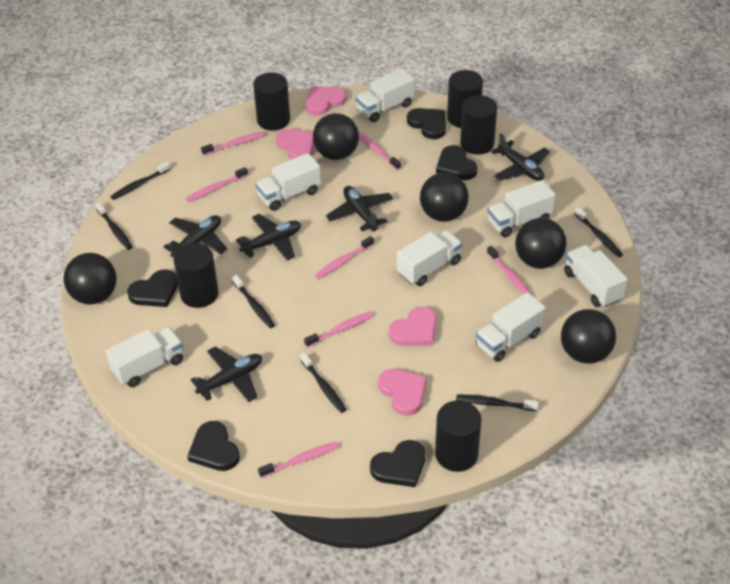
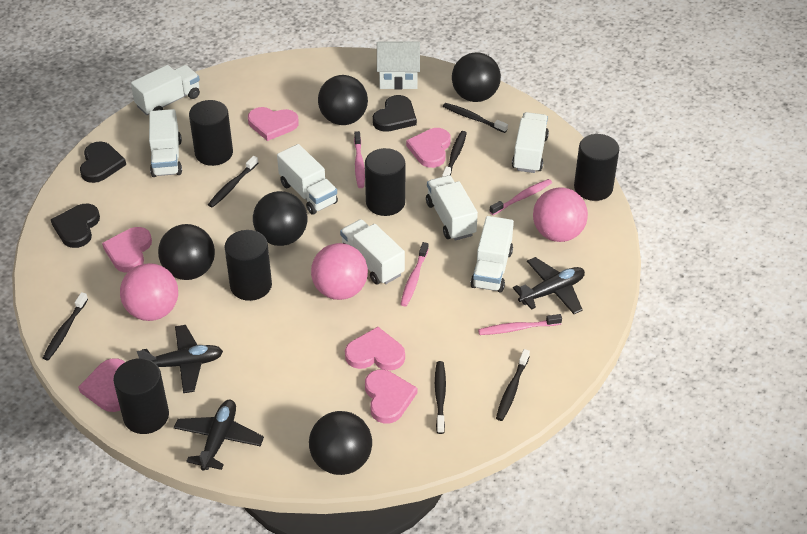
black heart: 5 -> 3
black plane: 5 -> 3
pink ball: 0 -> 3
pink heart: 4 -> 6
pink toothbrush: 7 -> 4
white house: 0 -> 1

